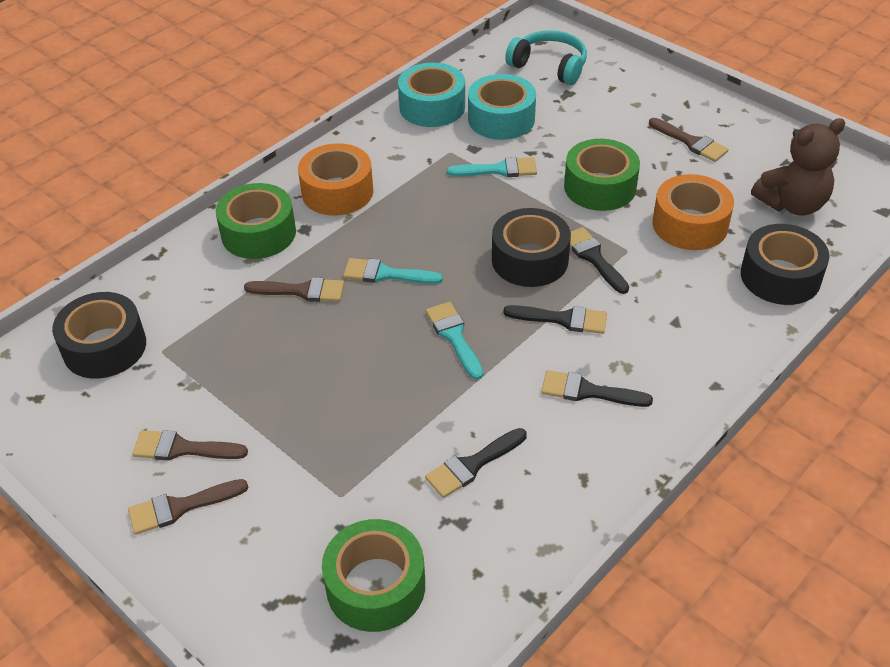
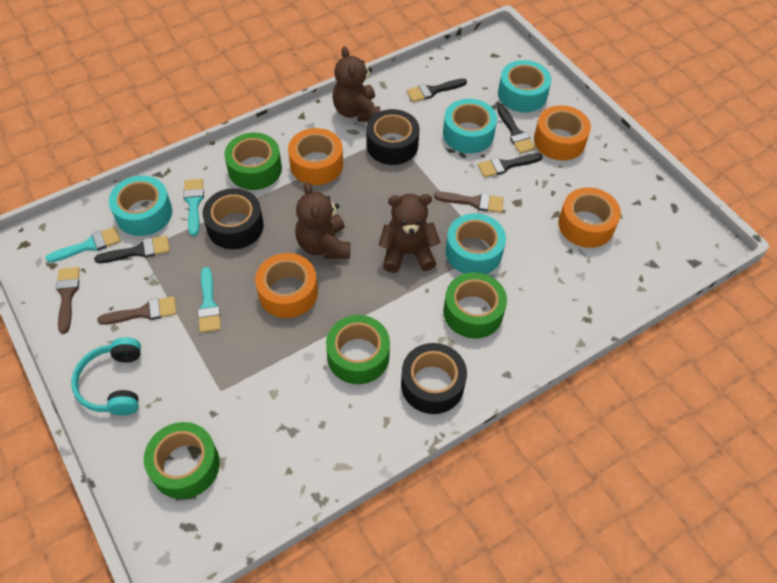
brown brush: 4 -> 3
brown teddy bear: 1 -> 3
green tape: 3 -> 4
orange tape: 2 -> 4
turquoise tape: 2 -> 4

